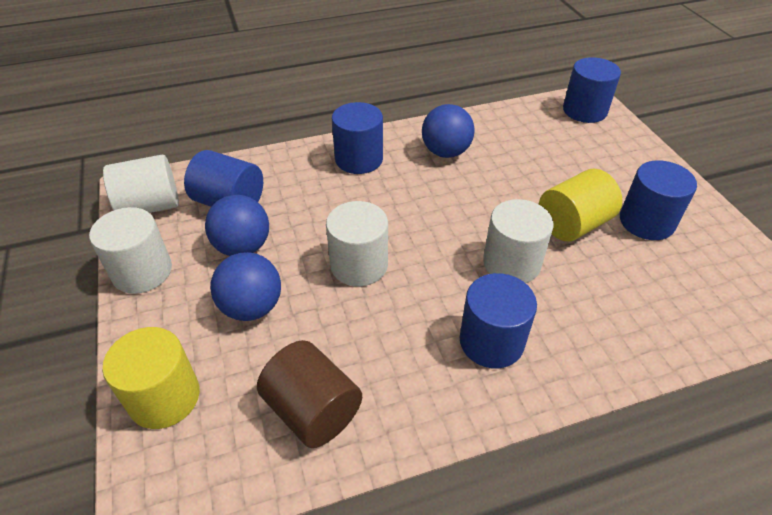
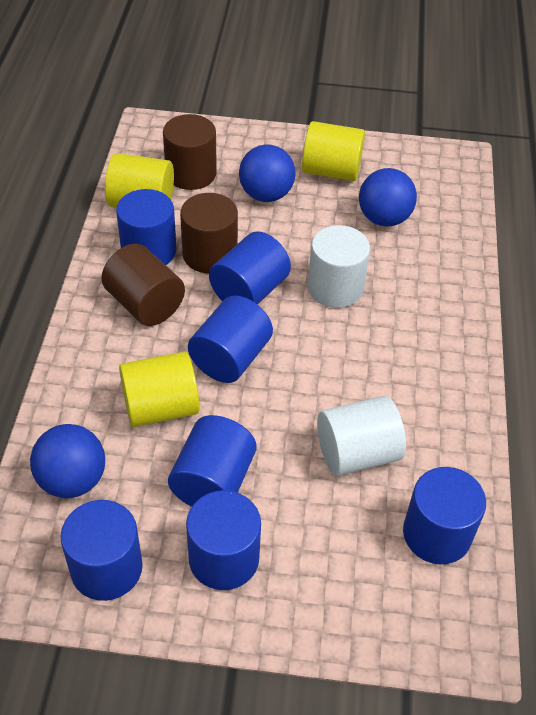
blue cylinder: 5 -> 7
brown cylinder: 1 -> 3
white cylinder: 4 -> 2
yellow cylinder: 2 -> 3

